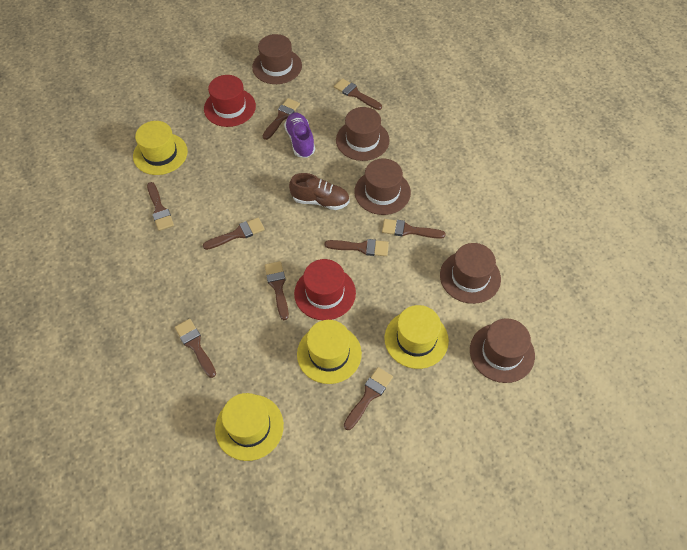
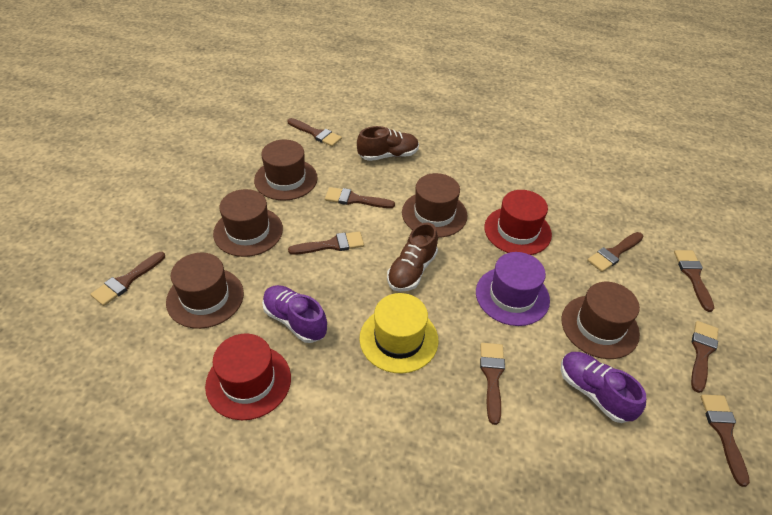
brown shoe: 1 -> 2
purple hat: 0 -> 1
purple shoe: 1 -> 2
yellow hat: 4 -> 1

